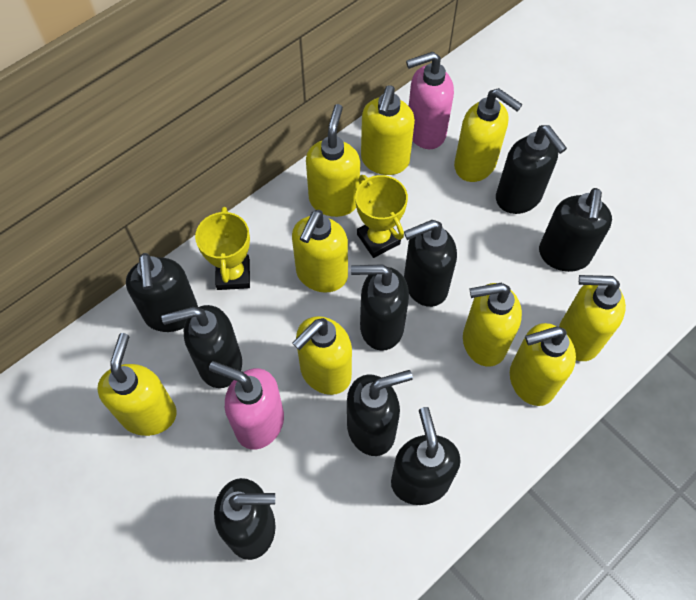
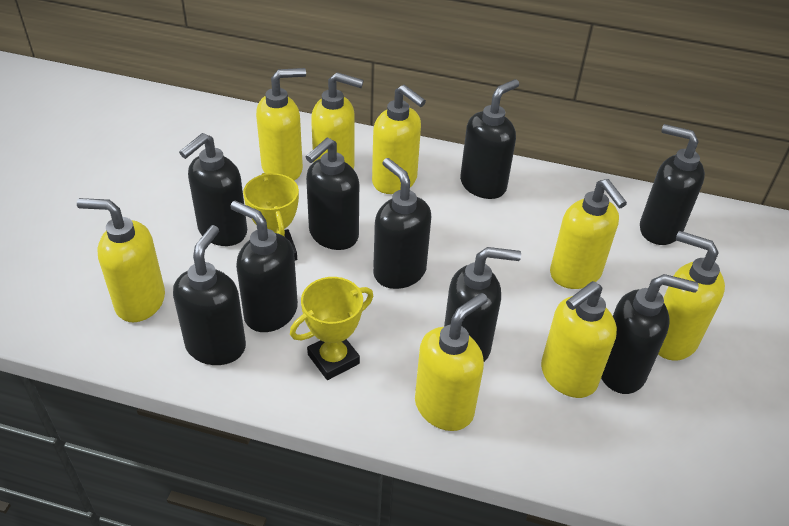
pink soap dispenser: 2 -> 0
yellow soap dispenser: 9 -> 8

